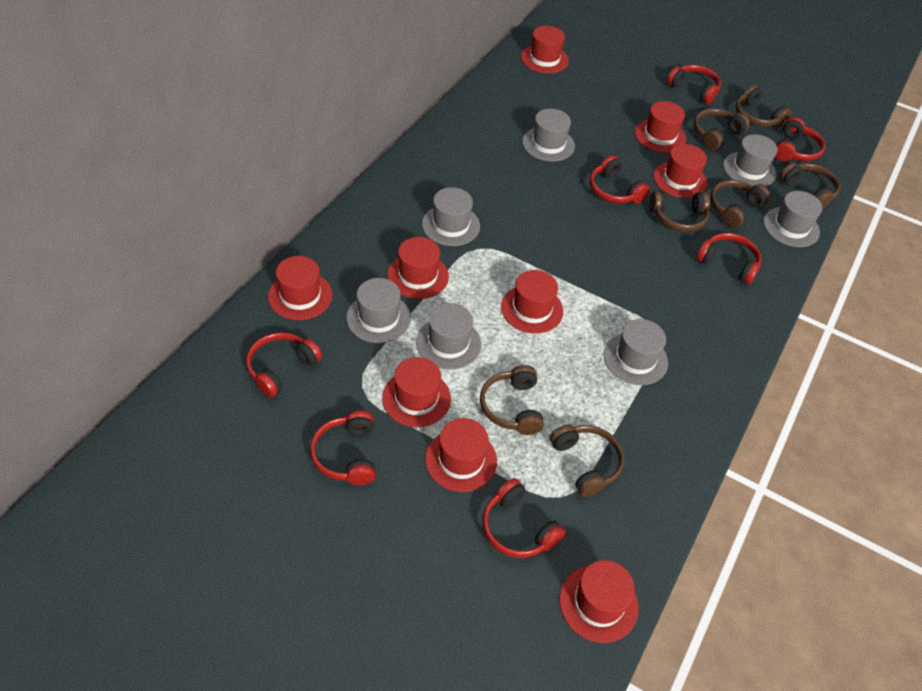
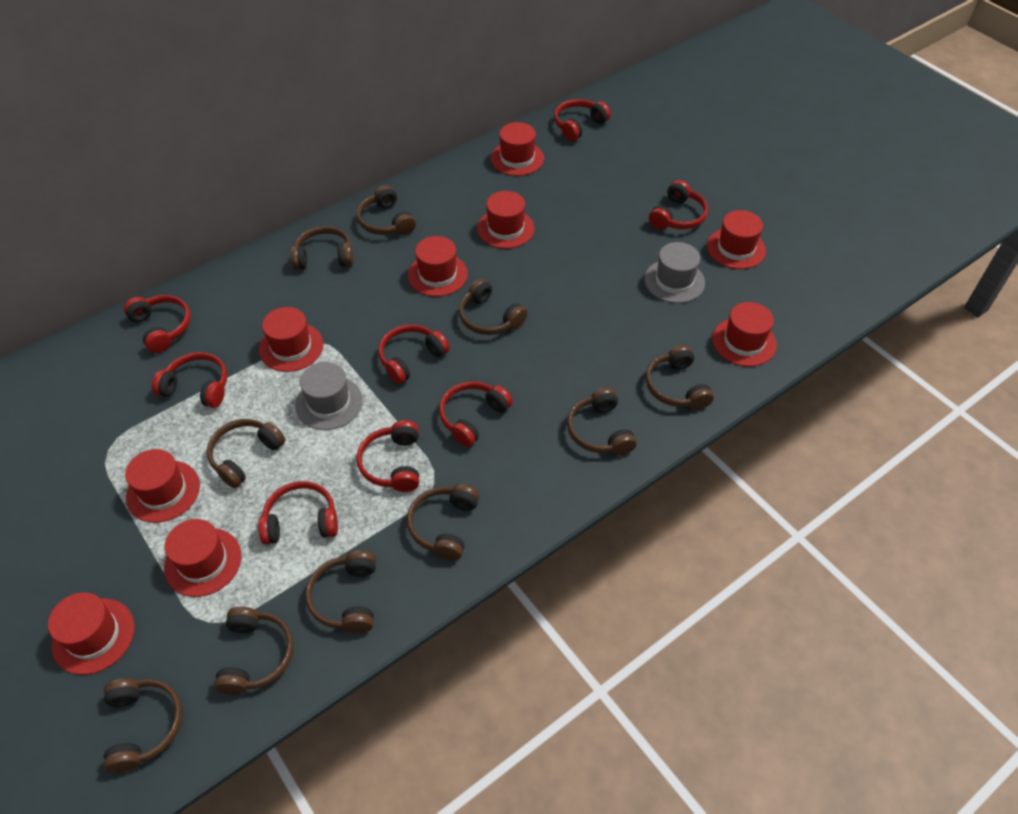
brown headphones: 7 -> 10
grey hat: 7 -> 2
red headphones: 7 -> 8

